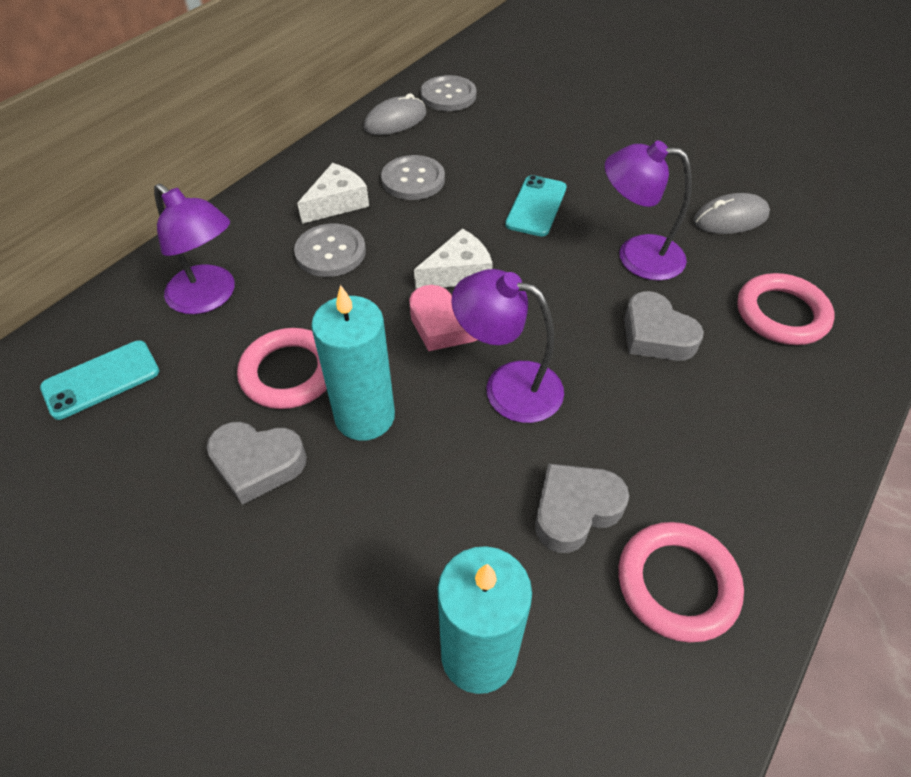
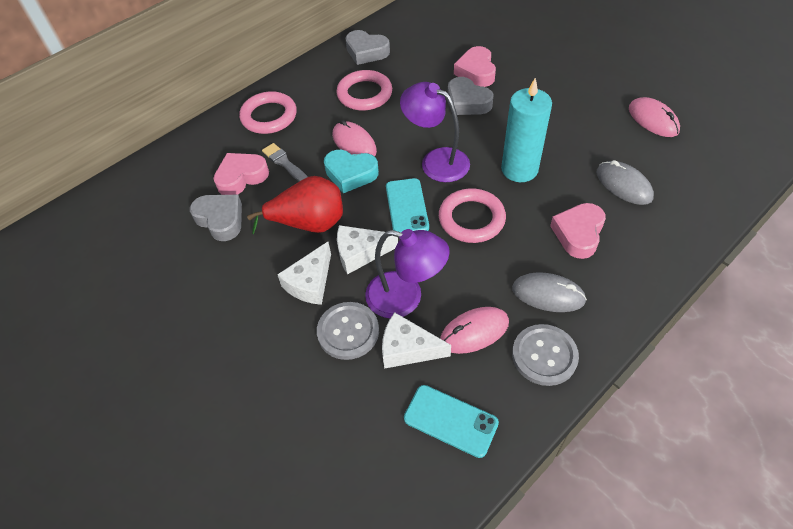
grey brush: 0 -> 1
grey button: 3 -> 2
pink heart: 1 -> 3
pink mouse: 0 -> 3
purple lamp: 3 -> 2
red pear: 0 -> 1
turquoise candle: 2 -> 1
turquoise heart: 0 -> 1
white cheese: 2 -> 3

